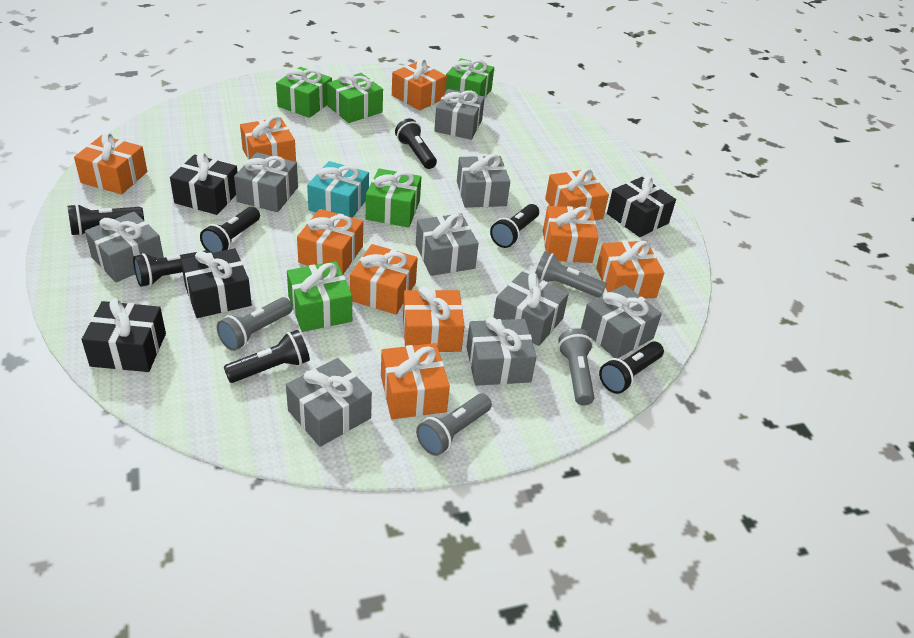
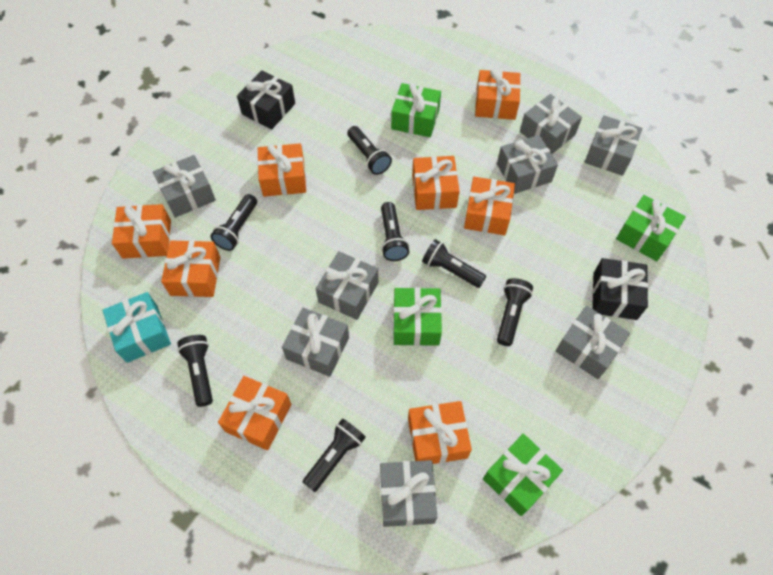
black gift: 4 -> 2
green gift: 5 -> 4
grey flashlight: 4 -> 0
grey gift: 9 -> 8
orange gift: 10 -> 8

